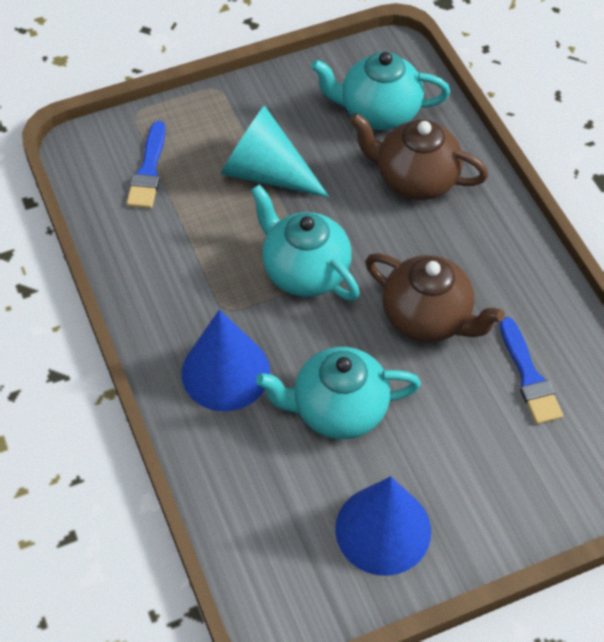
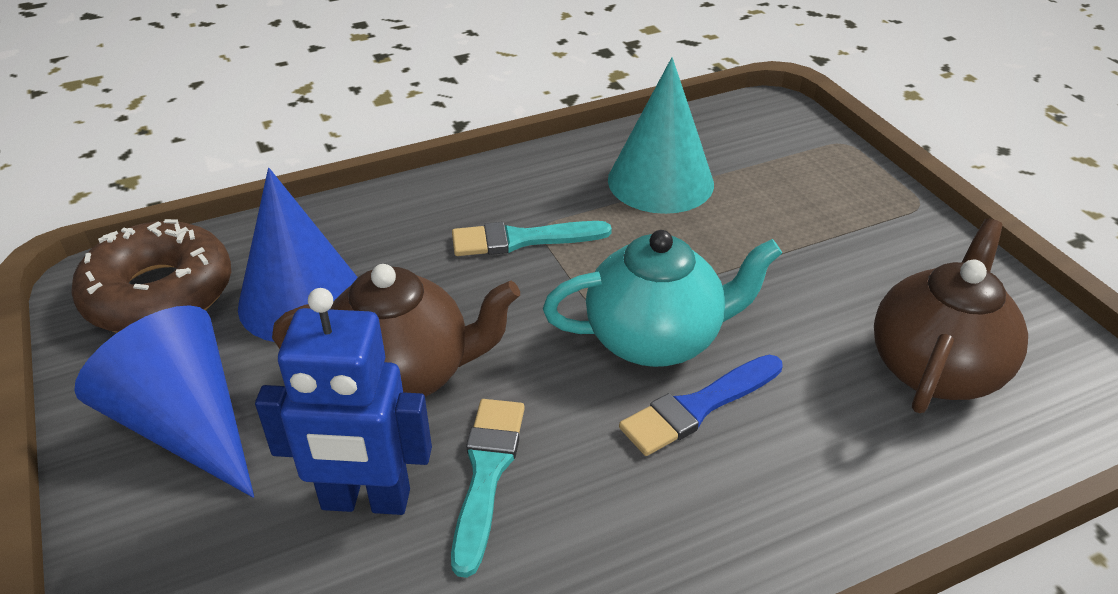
blue brush: 2 -> 1
blue robot: 0 -> 1
brown donut: 0 -> 1
turquoise brush: 0 -> 2
turquoise teapot: 3 -> 1

